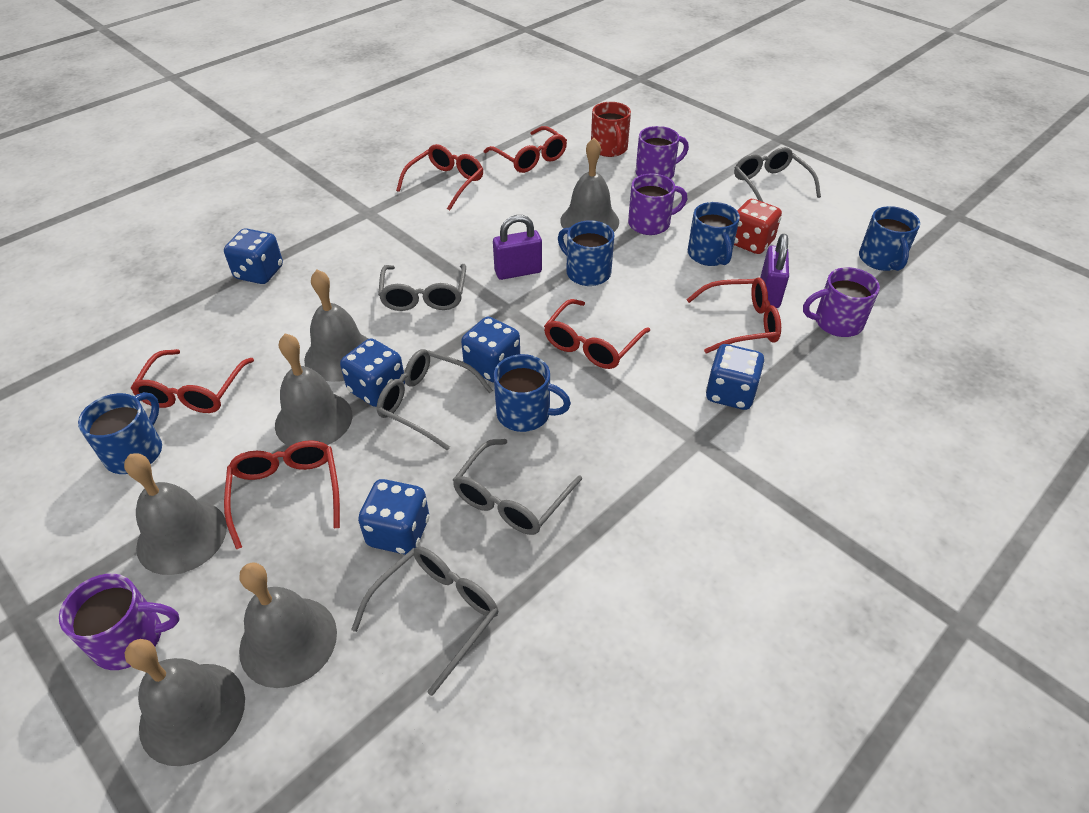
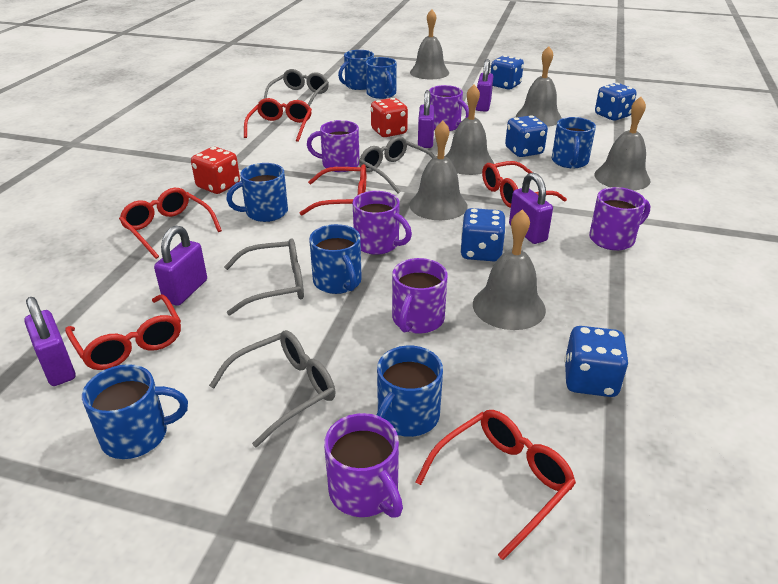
blue mug: 5 -> 7
grey glasses: 5 -> 4
purple mug: 4 -> 6
purple padlock: 2 -> 5
red dice: 1 -> 2
red mug: 1 -> 0

